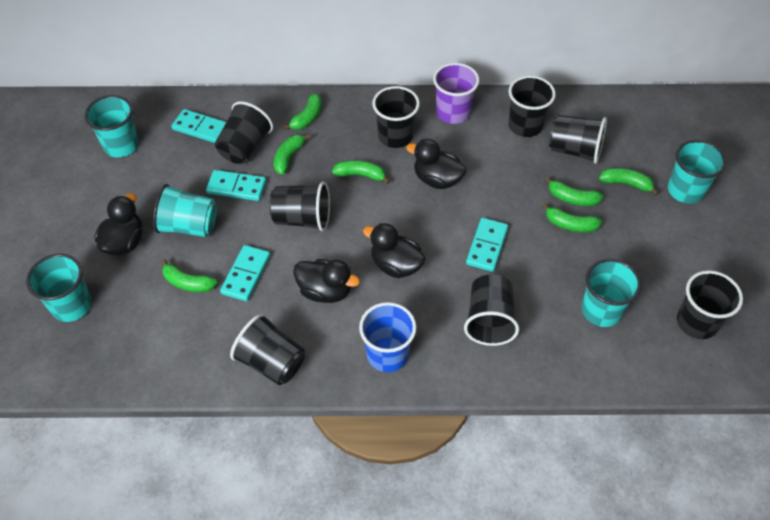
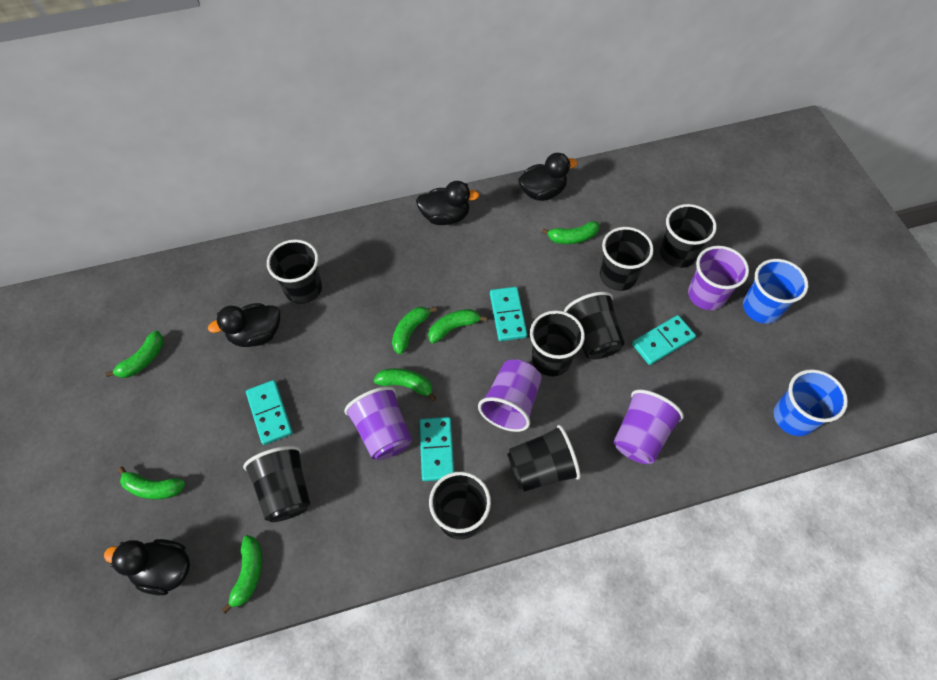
blue cup: 1 -> 2
purple cup: 1 -> 4
turquoise cup: 5 -> 0

